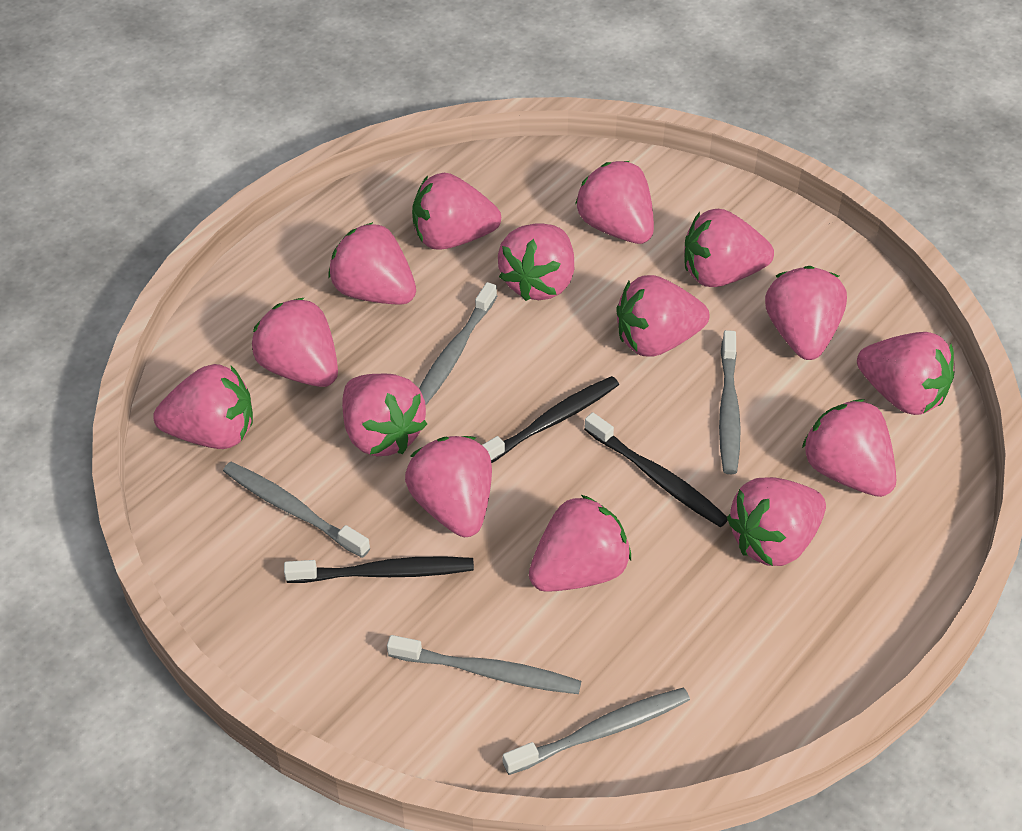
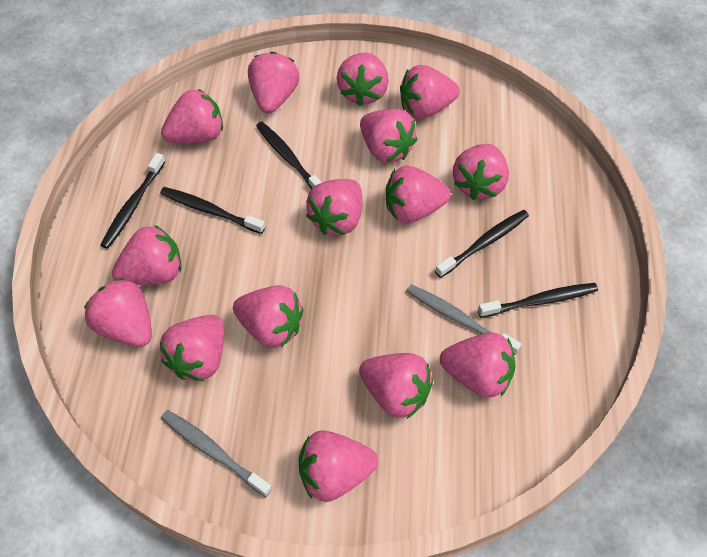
black toothbrush: 3 -> 5
grey toothbrush: 5 -> 2

